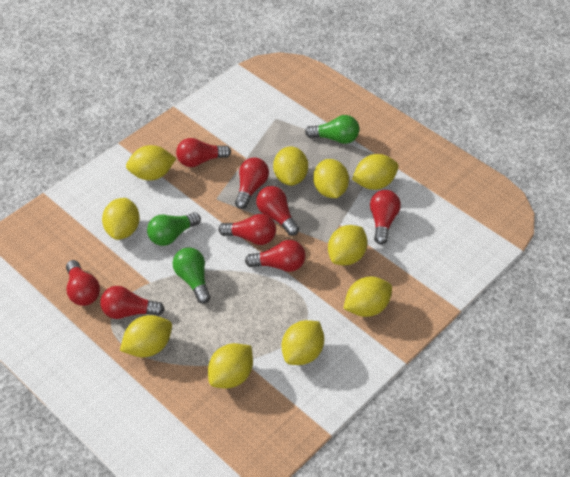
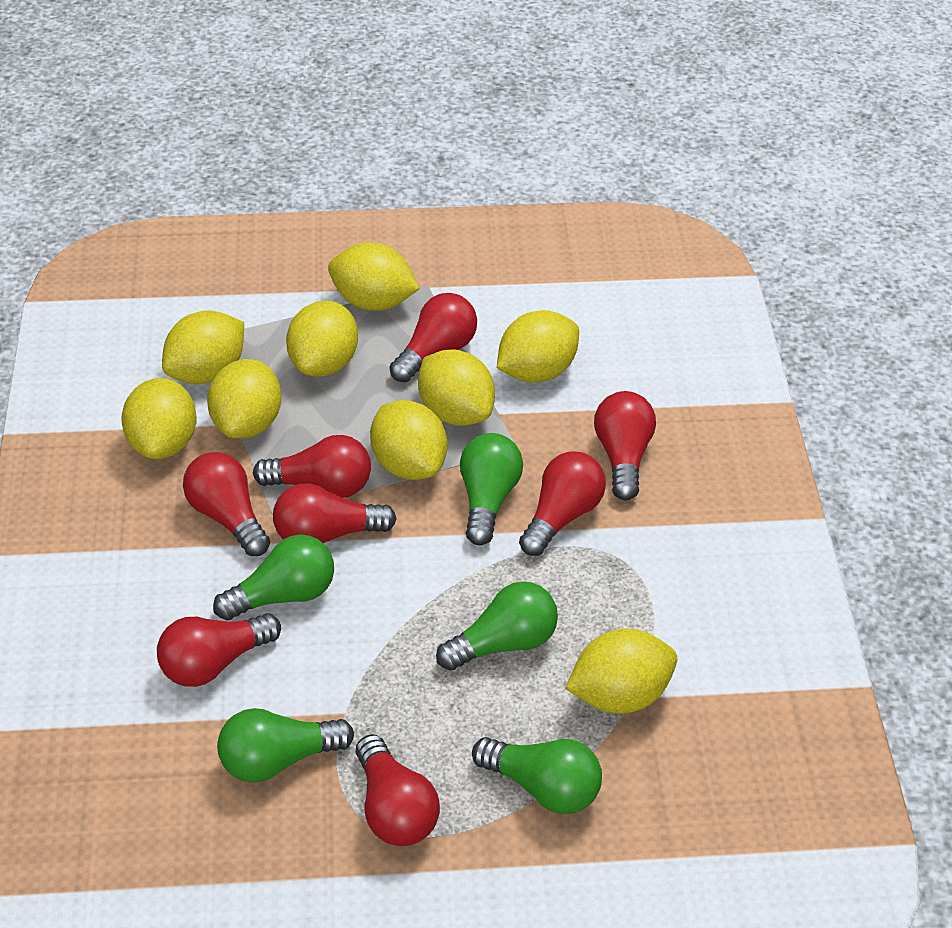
green light bulb: 3 -> 5
yellow lemon: 10 -> 9

